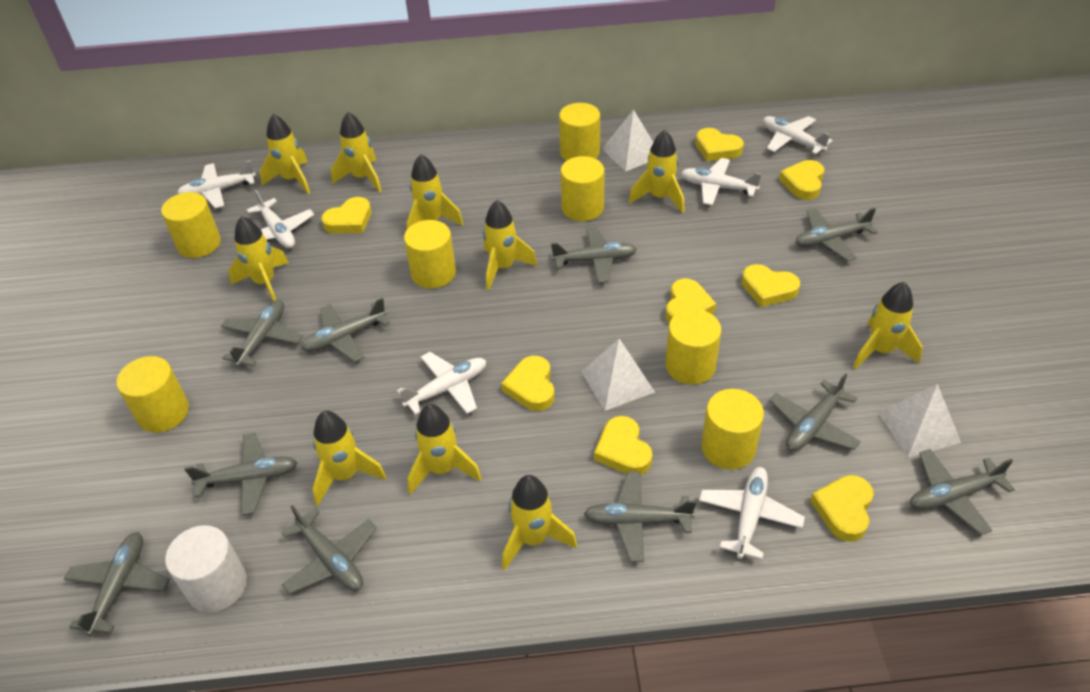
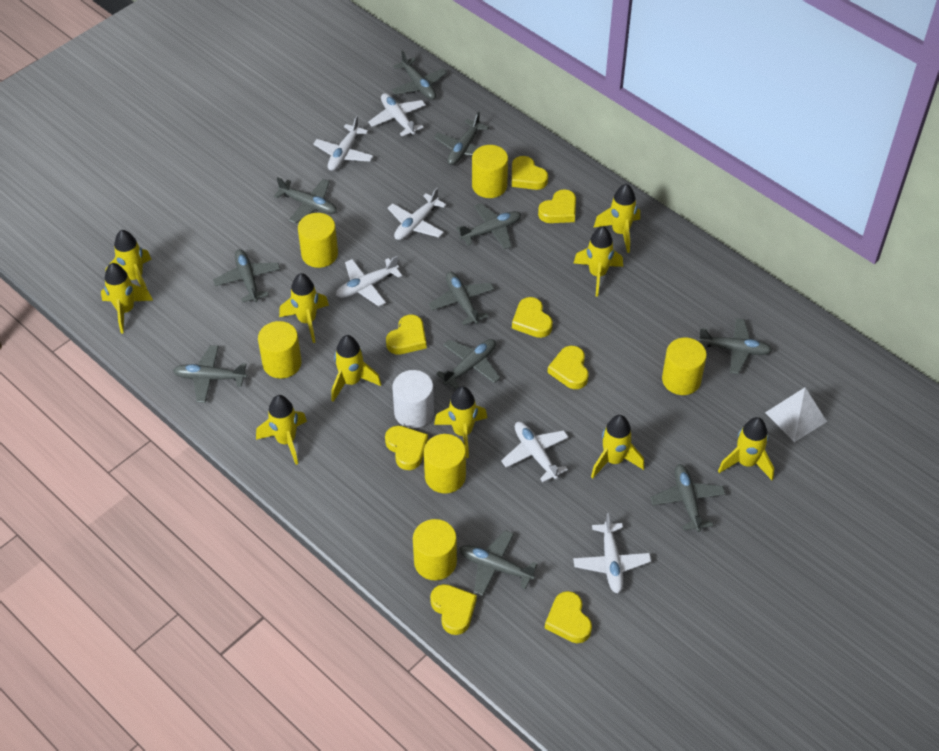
grey plane: 10 -> 11
white pyramid: 3 -> 1
yellow cylinder: 7 -> 6

